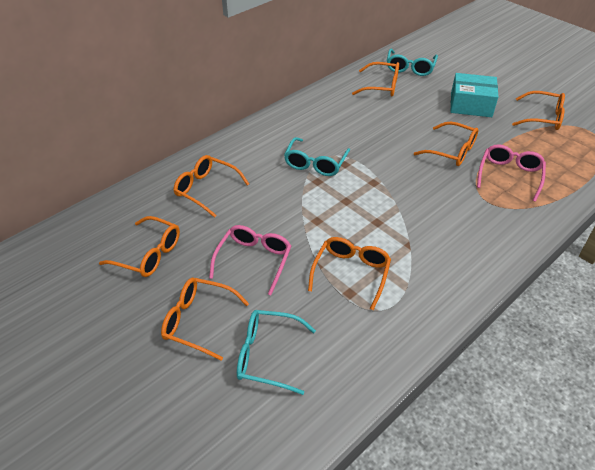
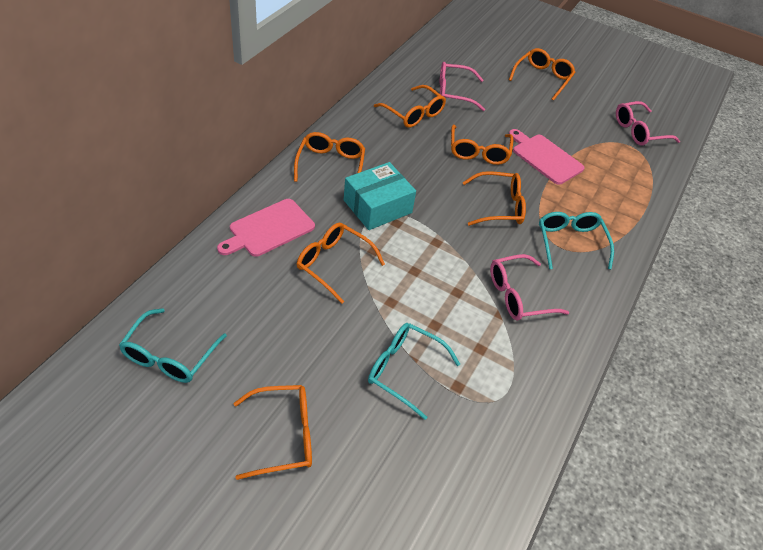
pink cutting board: 0 -> 2
pink glasses: 2 -> 3

